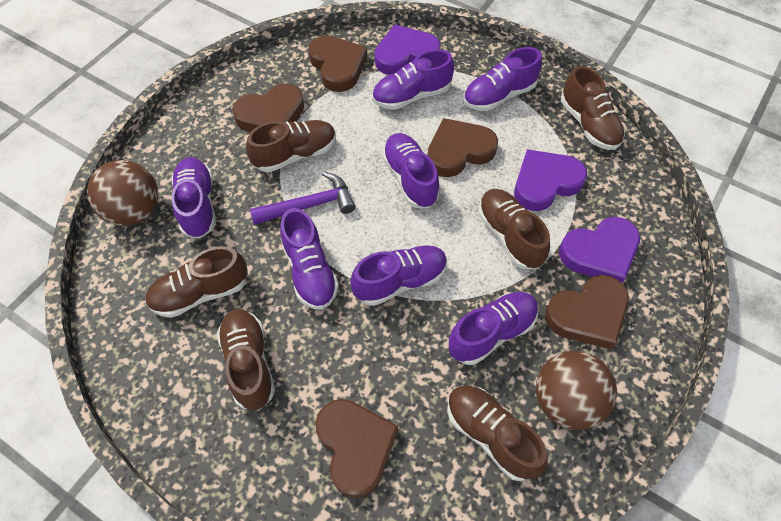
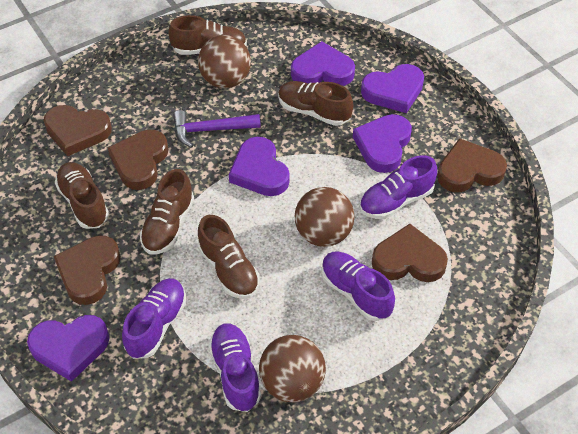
brown ball: 2 -> 3
brown shoe: 6 -> 5
purple heart: 3 -> 5
purple shoe: 7 -> 4

